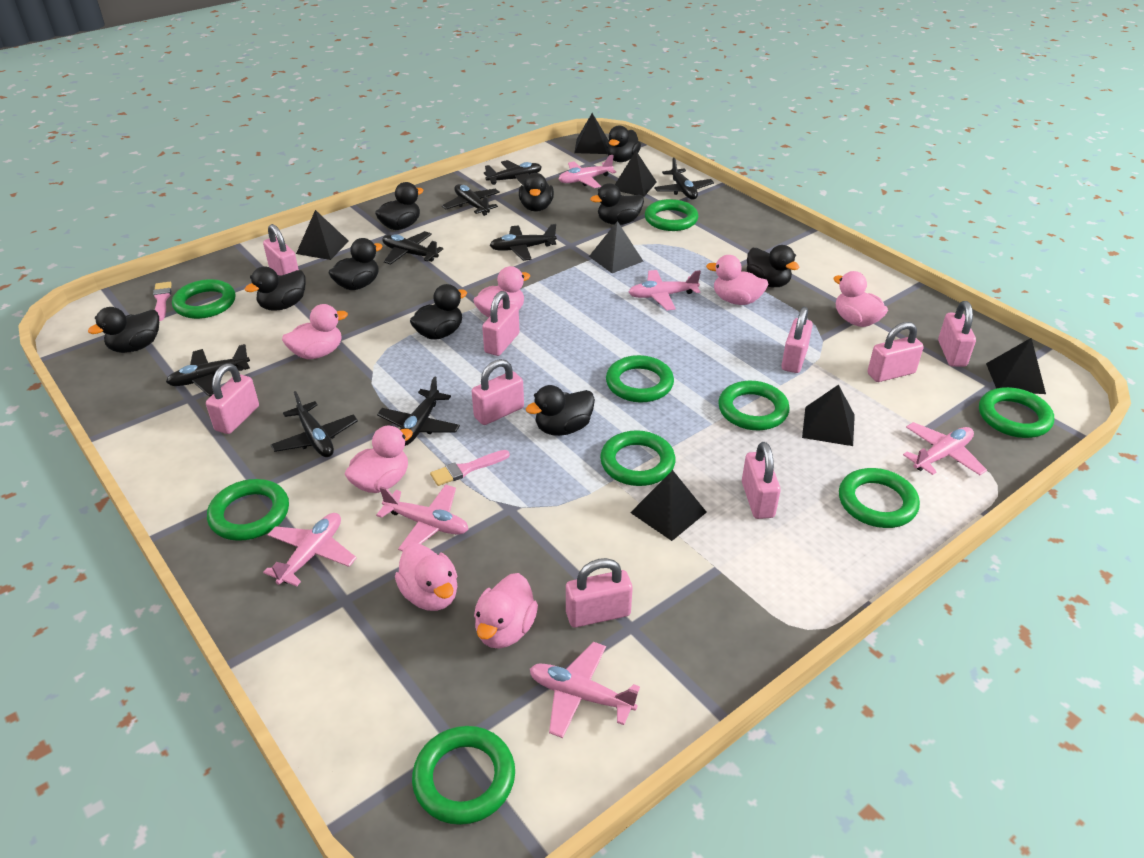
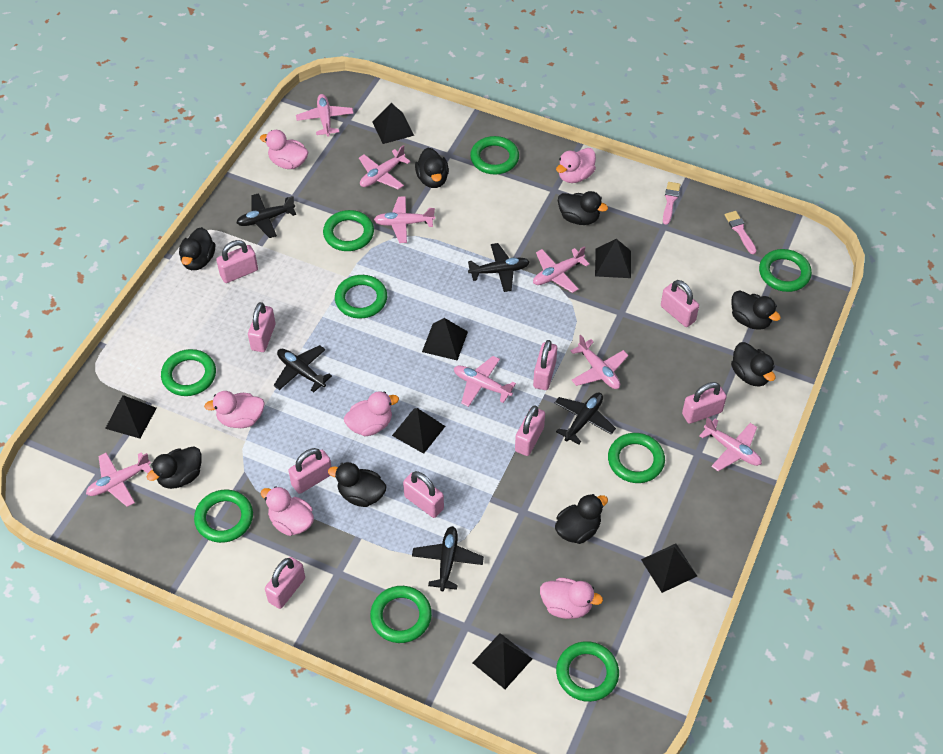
black duck: 10 -> 8
black plane: 8 -> 5
pink duck: 7 -> 6
pink plane: 6 -> 8

